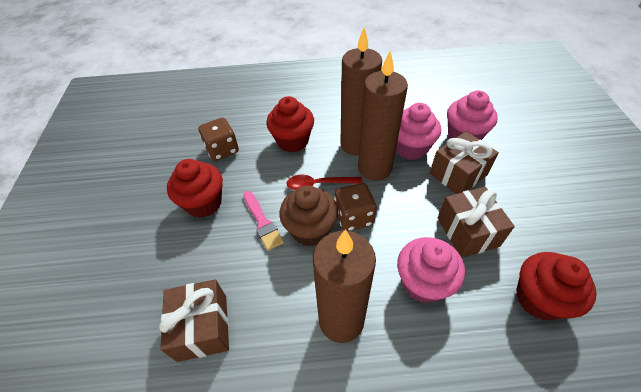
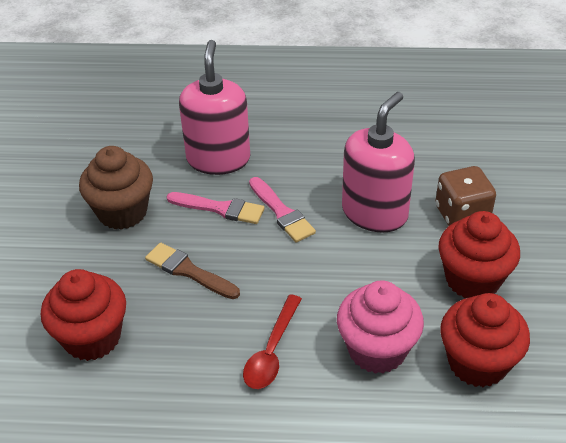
brown brush: 0 -> 1
brown candle: 3 -> 0
brown dice: 2 -> 1
brown gift: 3 -> 0
pink brush: 1 -> 2
pink cupcake: 3 -> 1
pink soap dispenser: 0 -> 2

